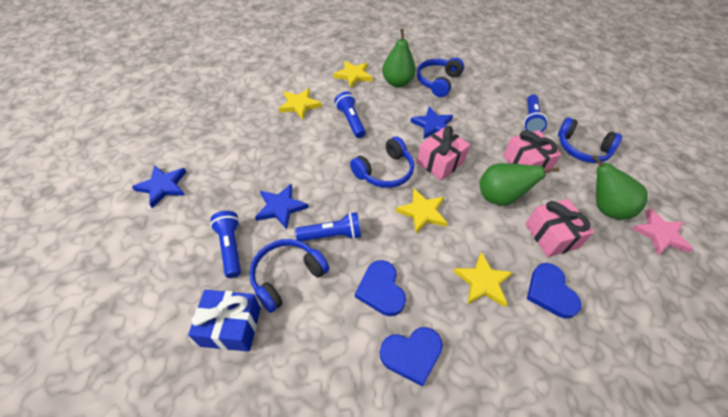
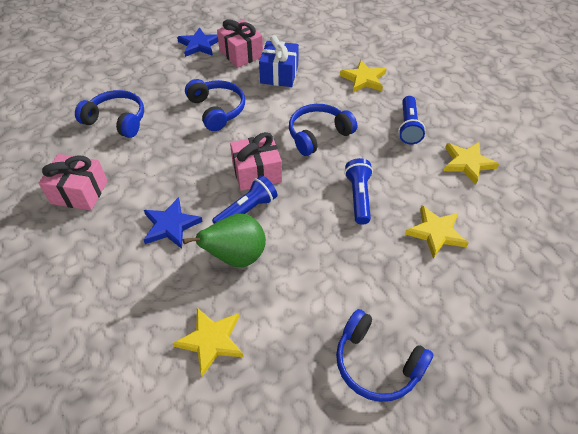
blue flashlight: 4 -> 3
blue heart: 3 -> 0
blue star: 3 -> 2
green pear: 3 -> 1
pink star: 1 -> 0

